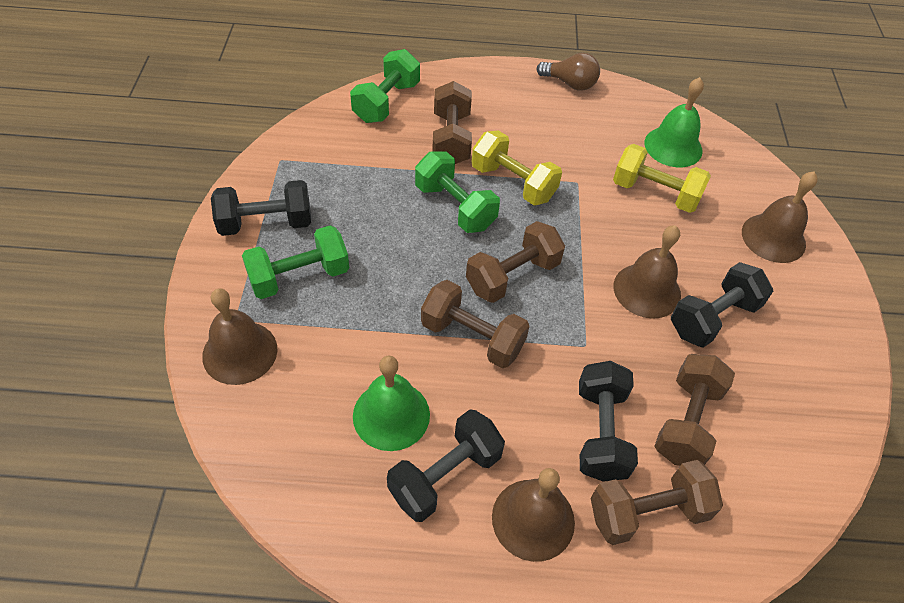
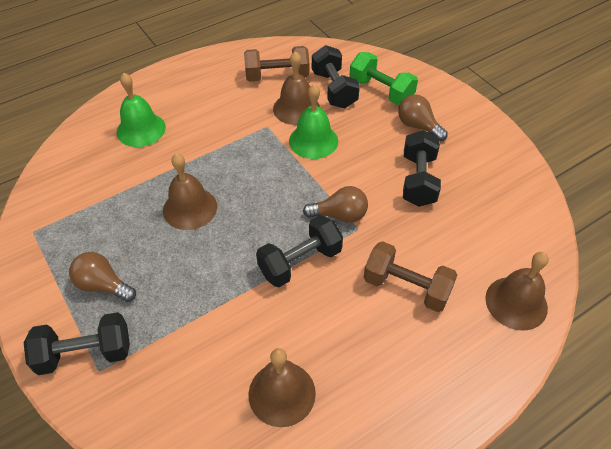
brown dumbbell: 5 -> 2
brown light bulb: 1 -> 3
green dumbbell: 3 -> 1
yellow dumbbell: 2 -> 0

